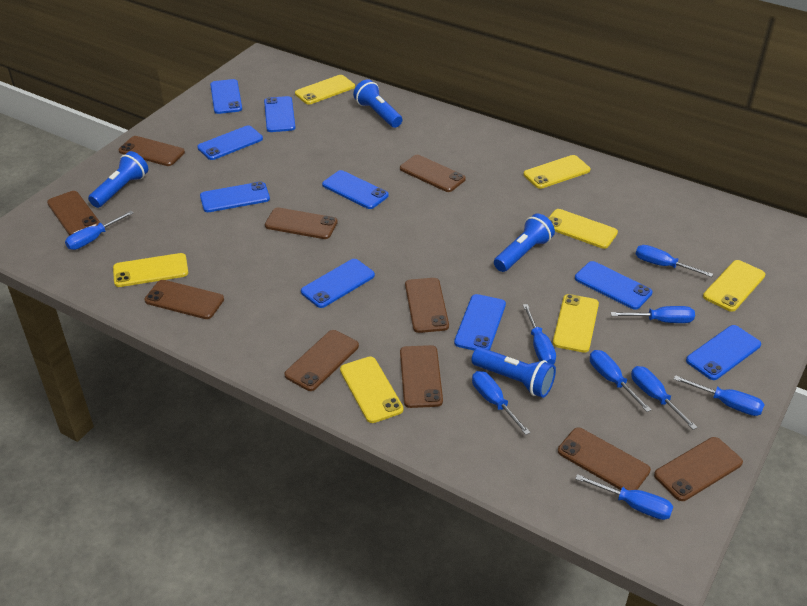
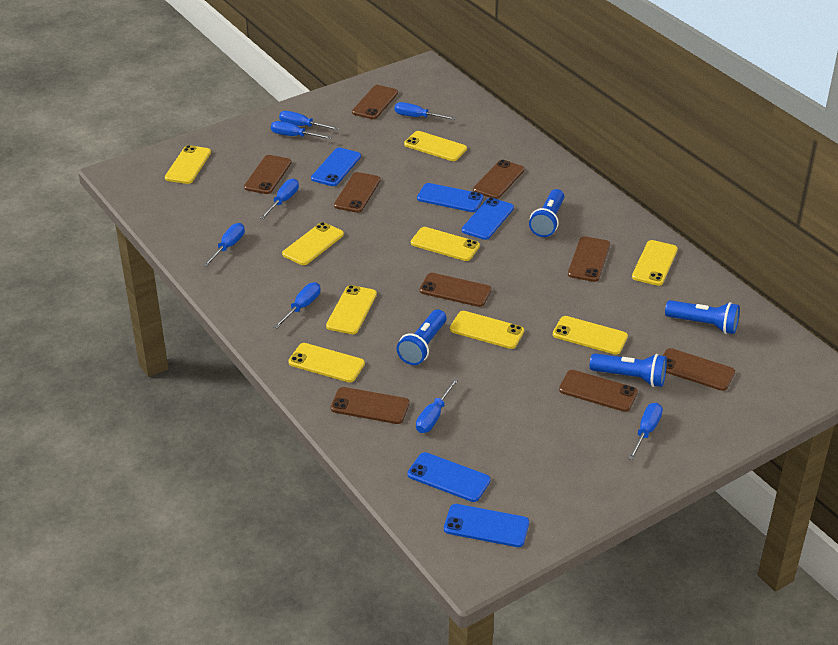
blue phone: 9 -> 5
blue screwdriver: 9 -> 8
brown phone: 10 -> 9
yellow phone: 7 -> 9

